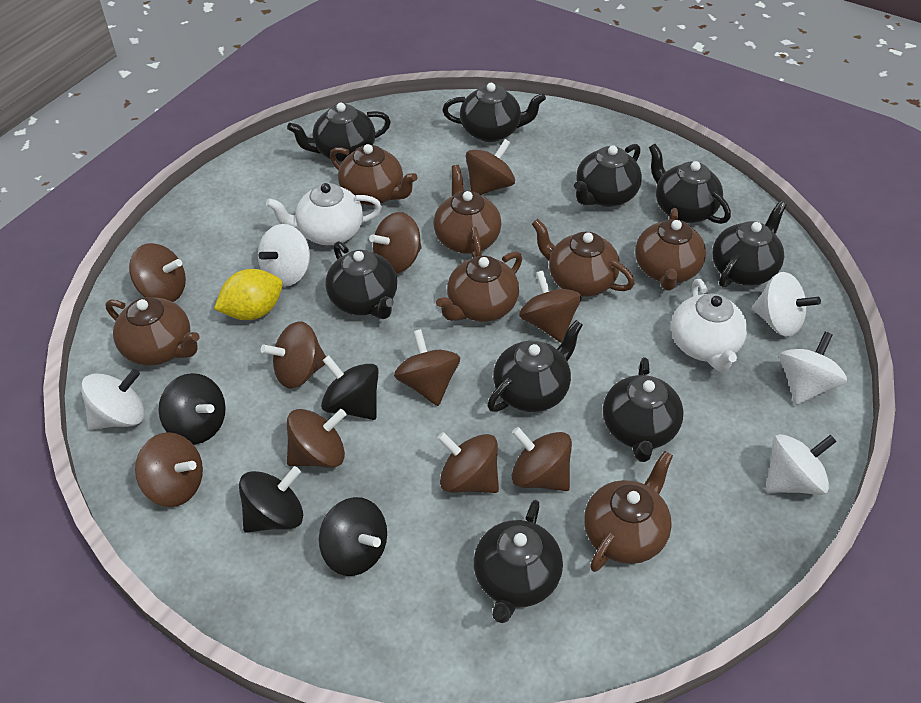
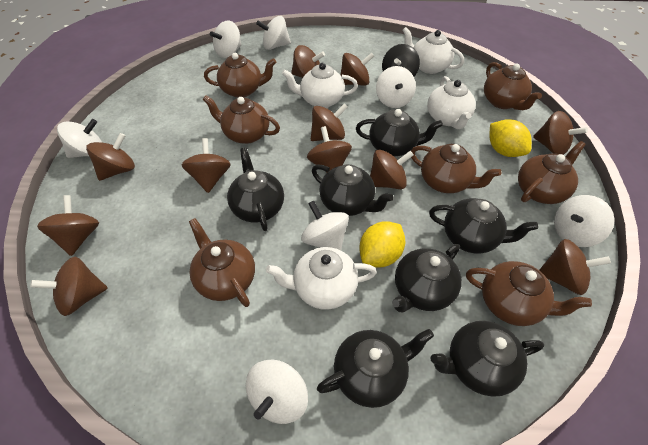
black spinning top: 4 -> 1
black teapot: 9 -> 7
brown spinning top: 10 -> 11
white spinning top: 5 -> 7
white teapot: 2 -> 4
yellow lemon: 1 -> 2

